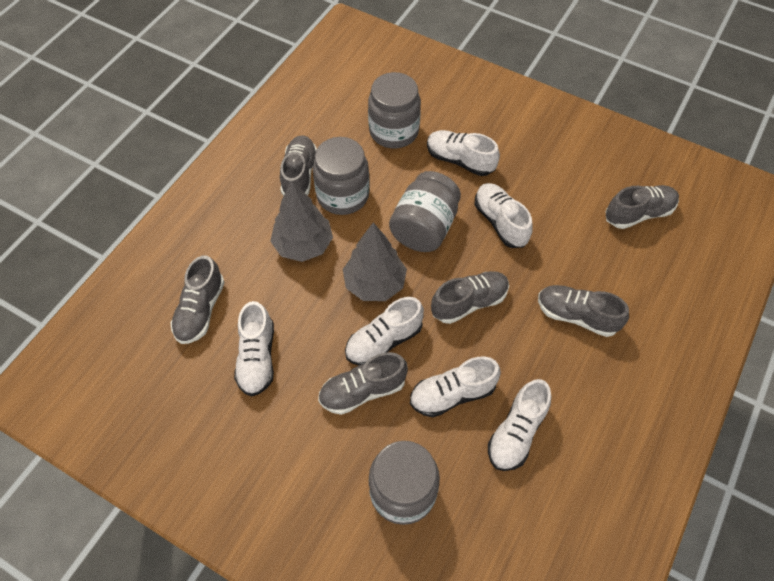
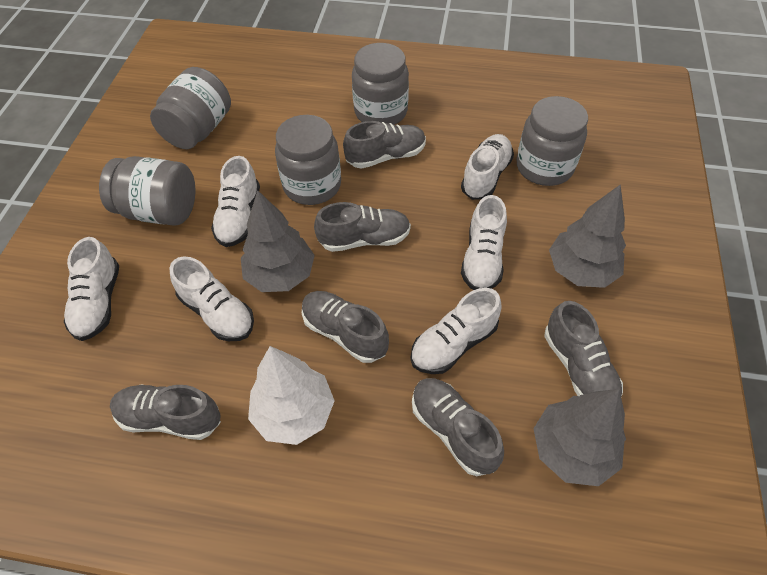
grey jar: 4 -> 5
grey tree: 2 -> 3
white tree: 0 -> 1

